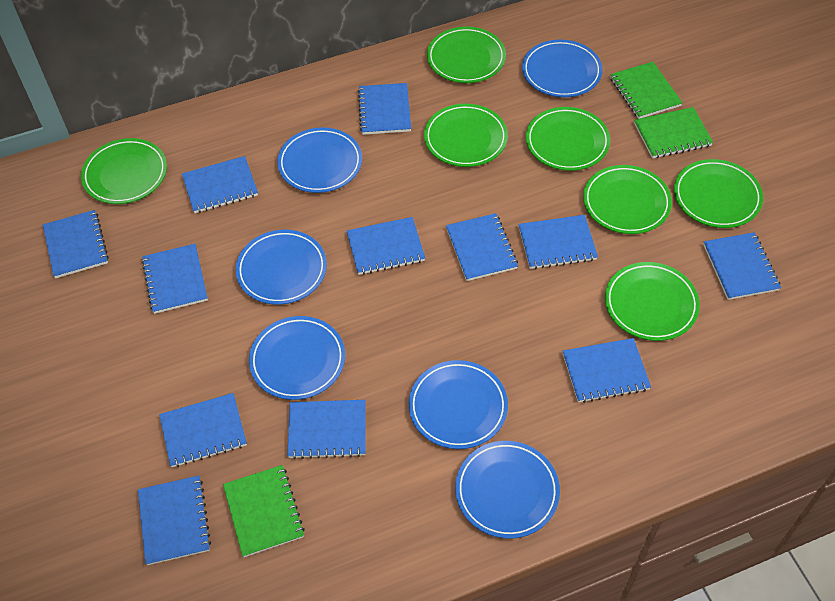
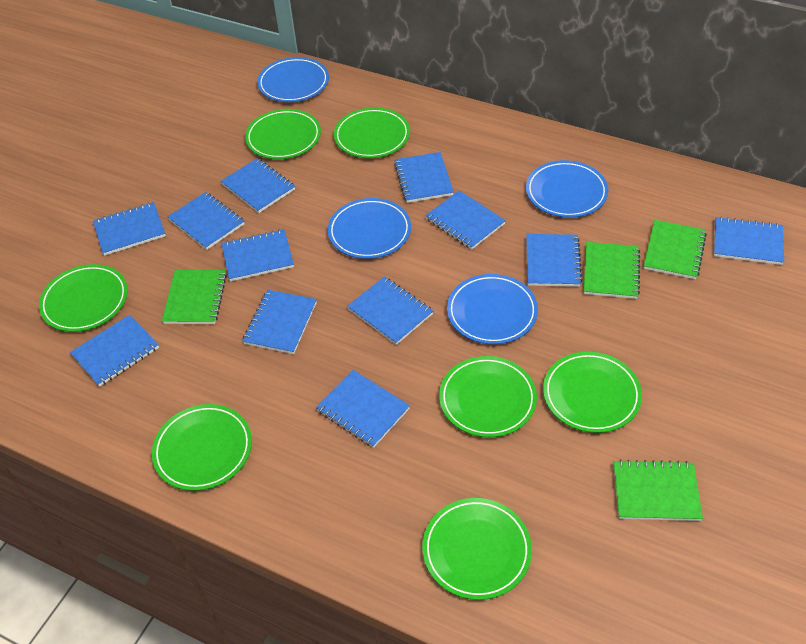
blue plate: 6 -> 4
green notebook: 3 -> 4

